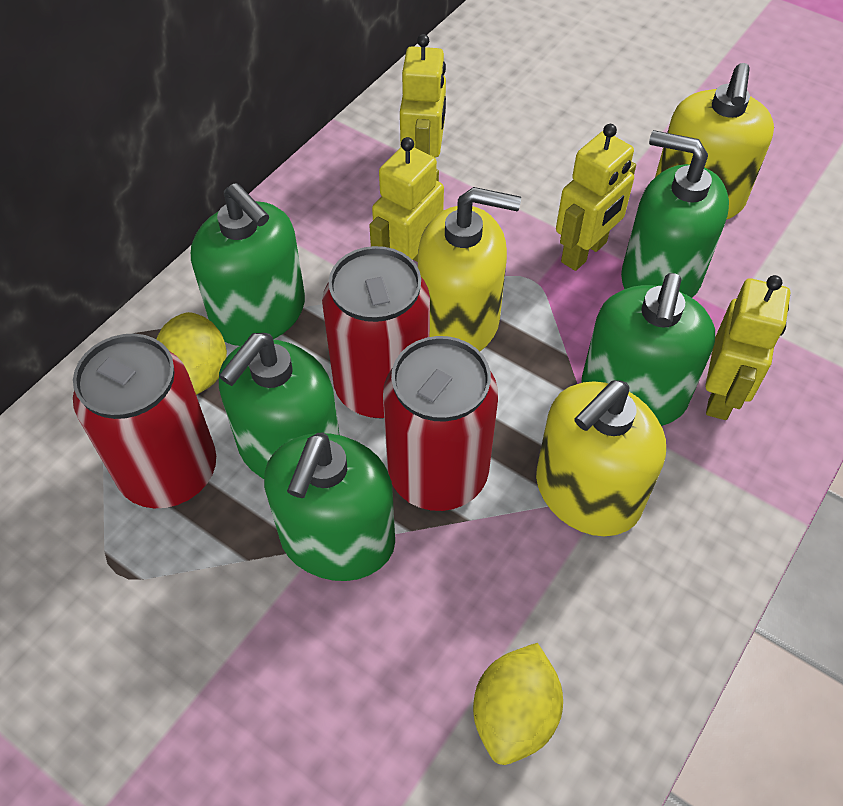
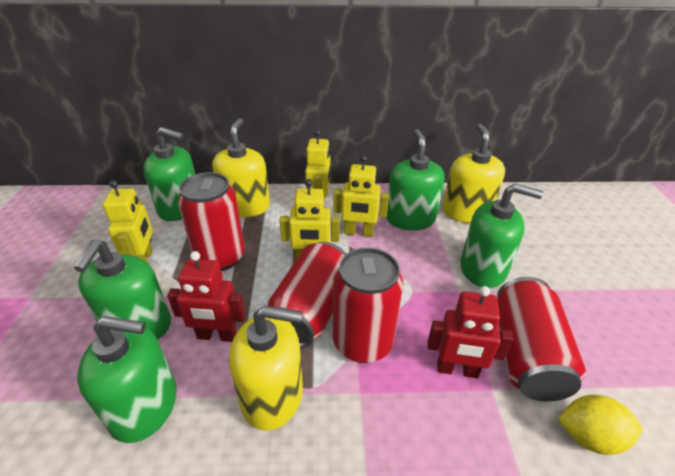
red can: 3 -> 4
red robot: 0 -> 2
yellow lemon: 2 -> 1

